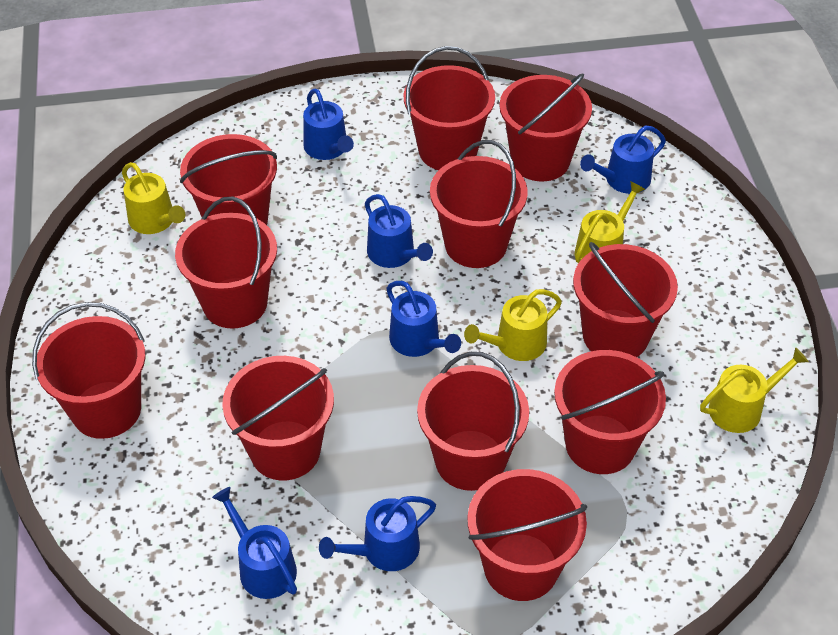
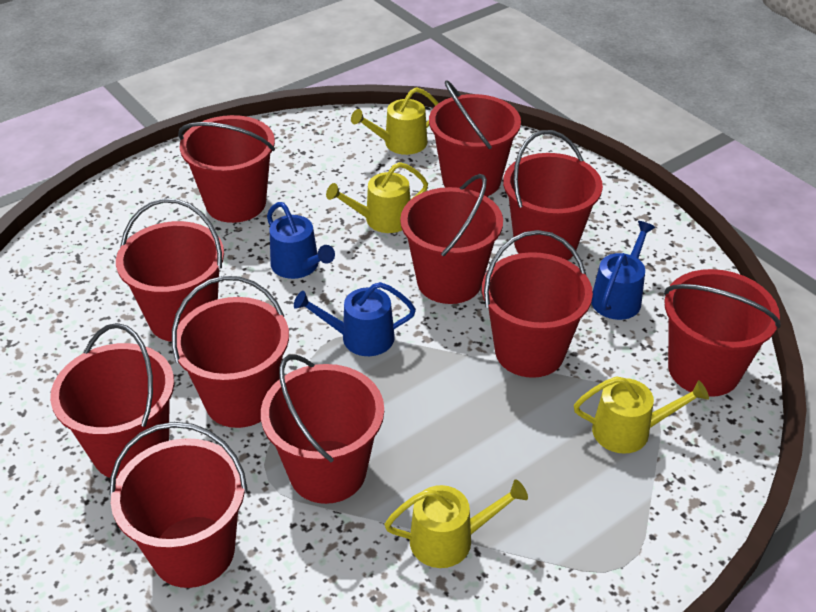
blue watering can: 6 -> 3

